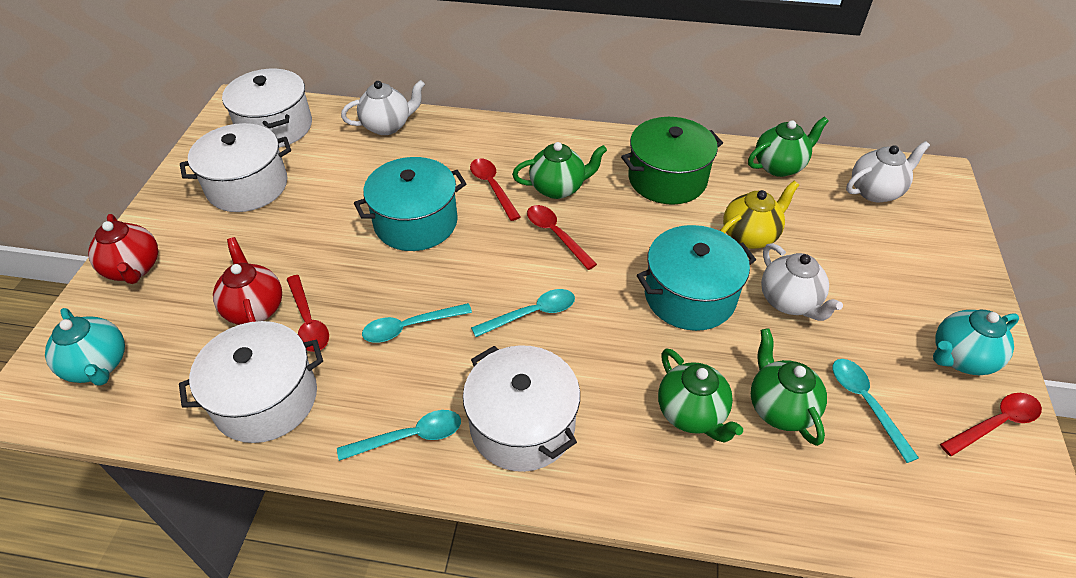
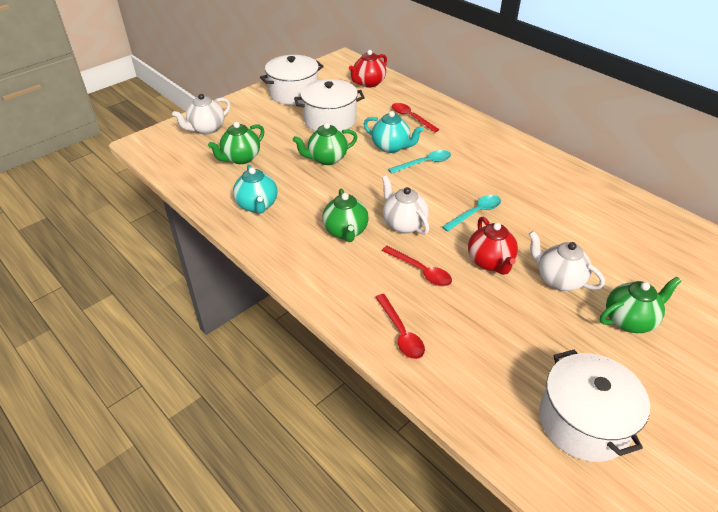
green pot: 1 -> 0
red spoon: 4 -> 3
turquoise pot: 2 -> 0
turquoise spoon: 4 -> 2
white pot: 4 -> 3
yellow teapot: 1 -> 0

